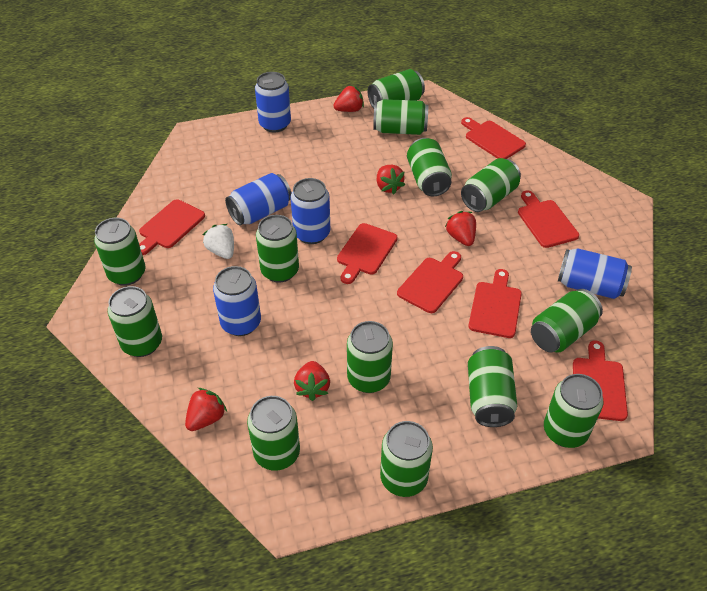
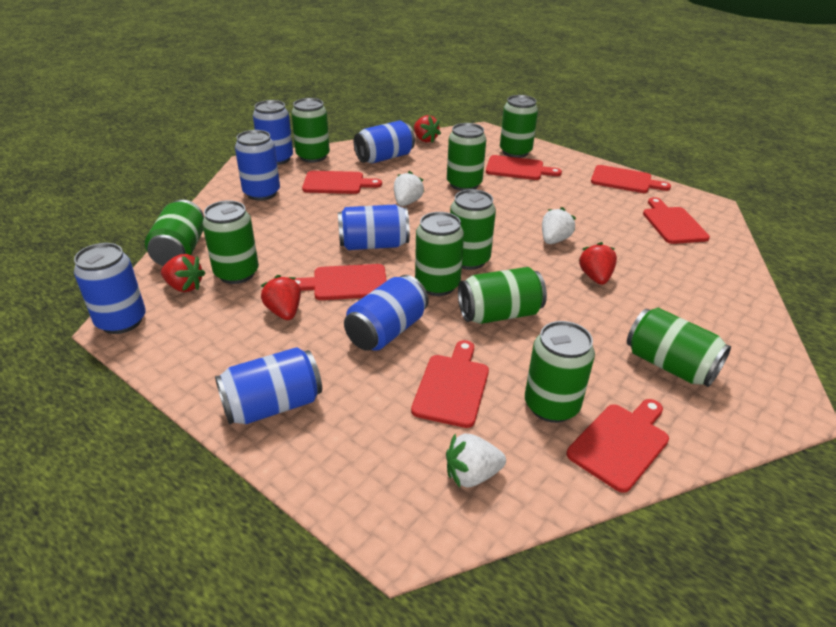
blue can: 5 -> 7
green can: 13 -> 10
red strawberry: 5 -> 4
white strawberry: 1 -> 3

